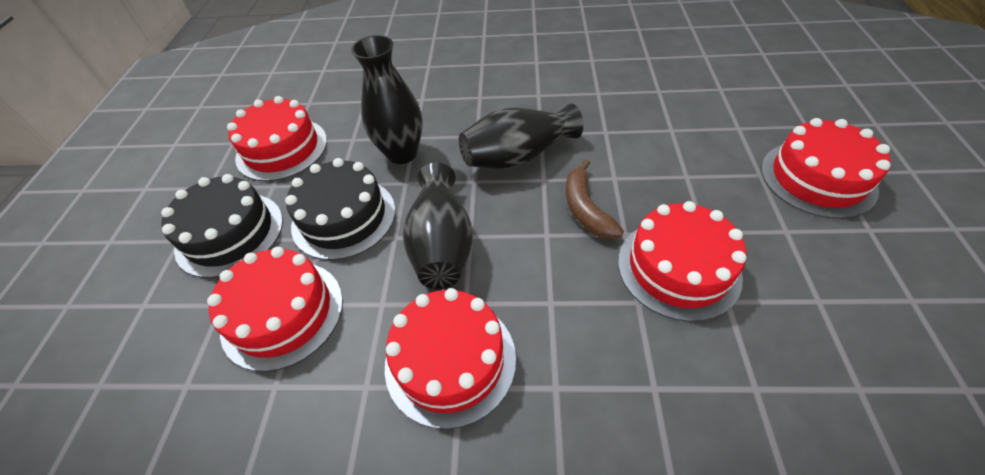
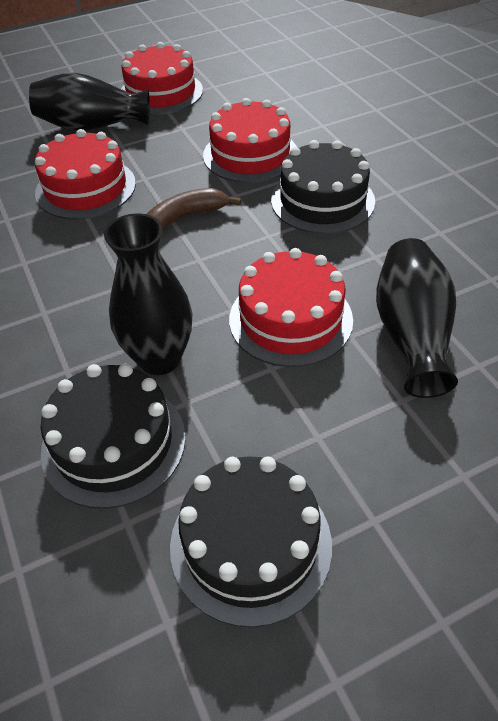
black cake: 2 -> 3
red cake: 5 -> 4

